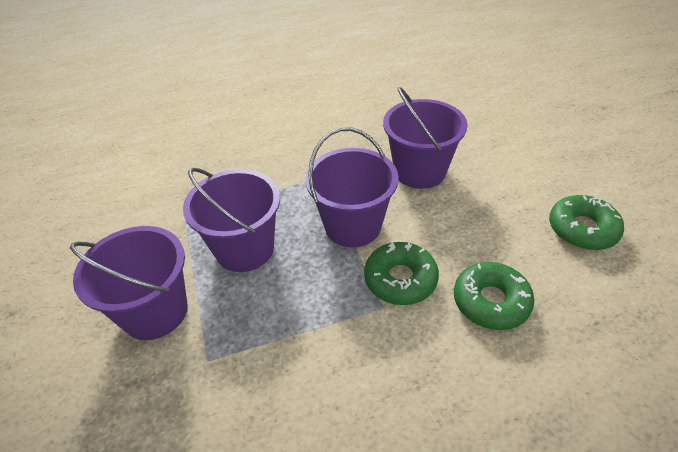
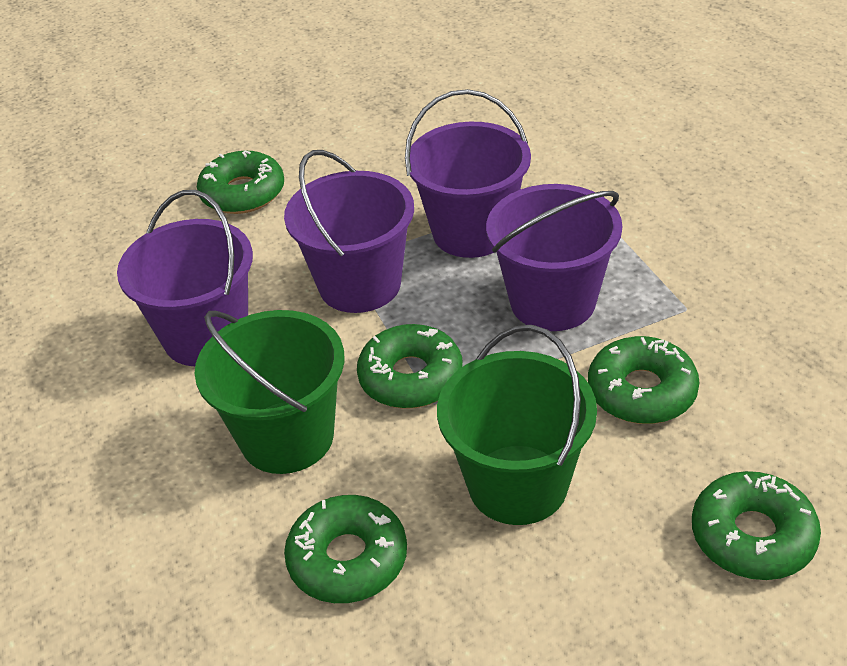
green bucket: 0 -> 2
green donut: 3 -> 5

